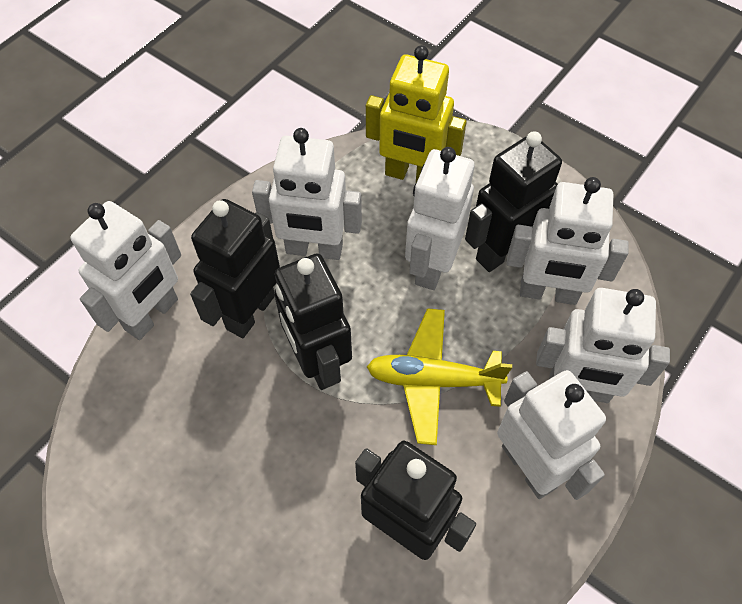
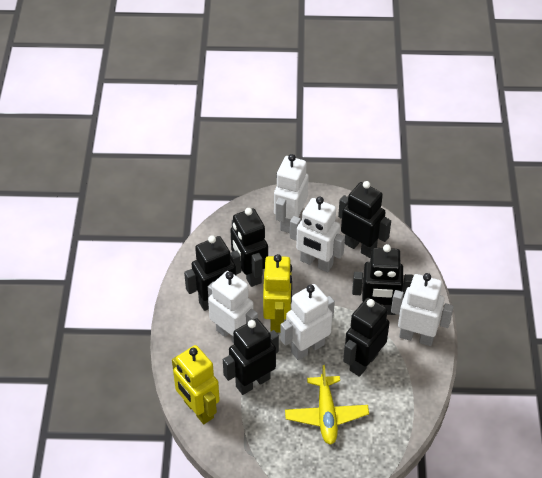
black robot: 4 -> 6
white robot: 6 -> 5
yellow robot: 1 -> 2

